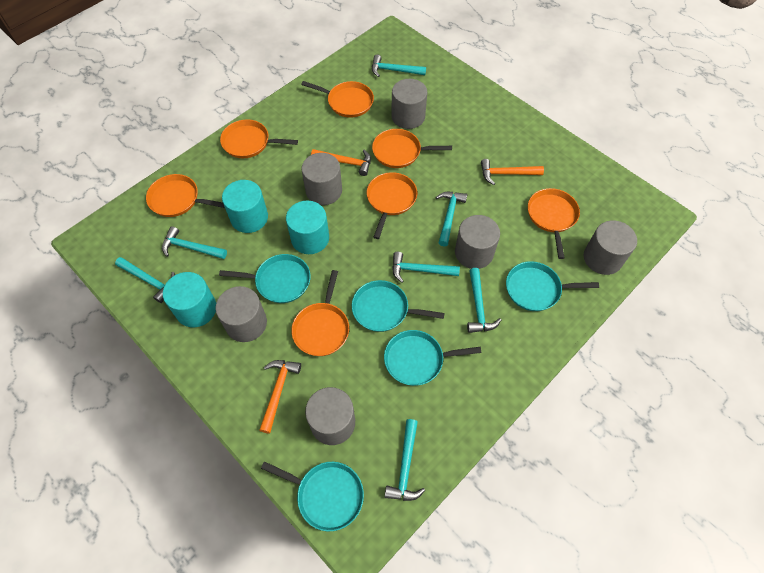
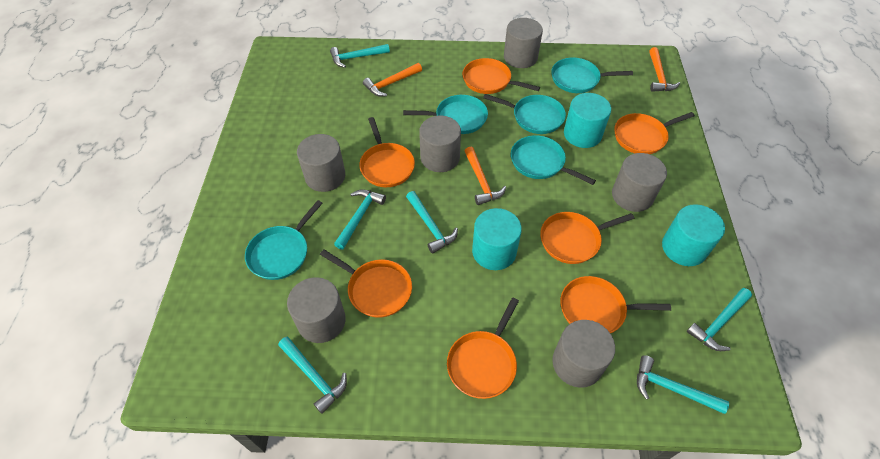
turquoise hammer: 7 -> 6

